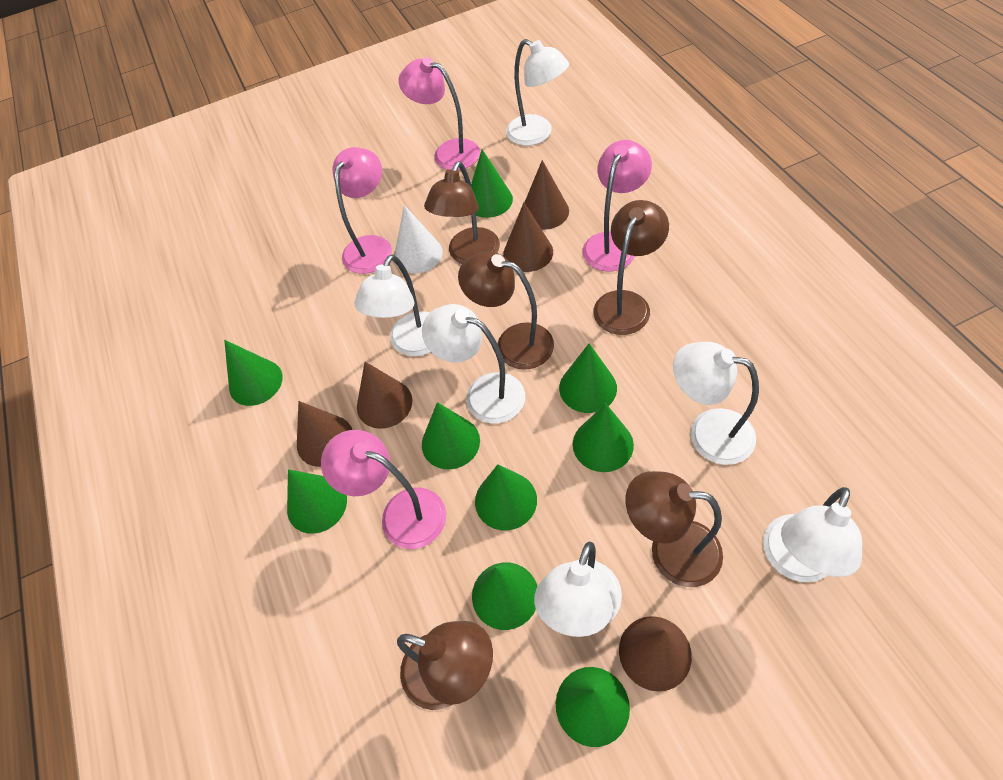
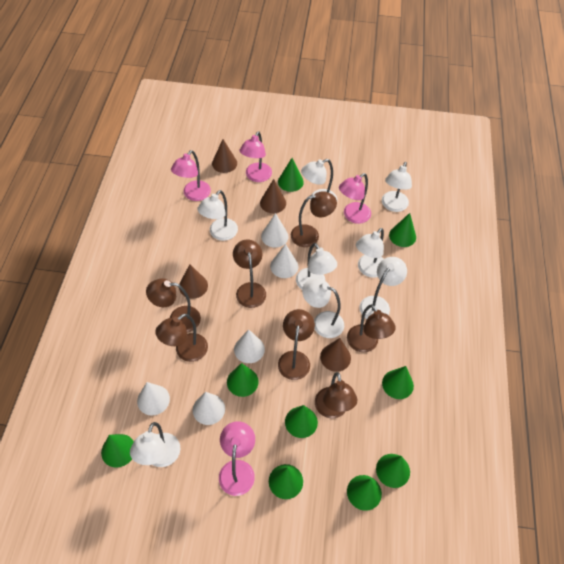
brown cone: 5 -> 4
brown lamp: 5 -> 7
white cone: 1 -> 5
white lamp: 6 -> 8

